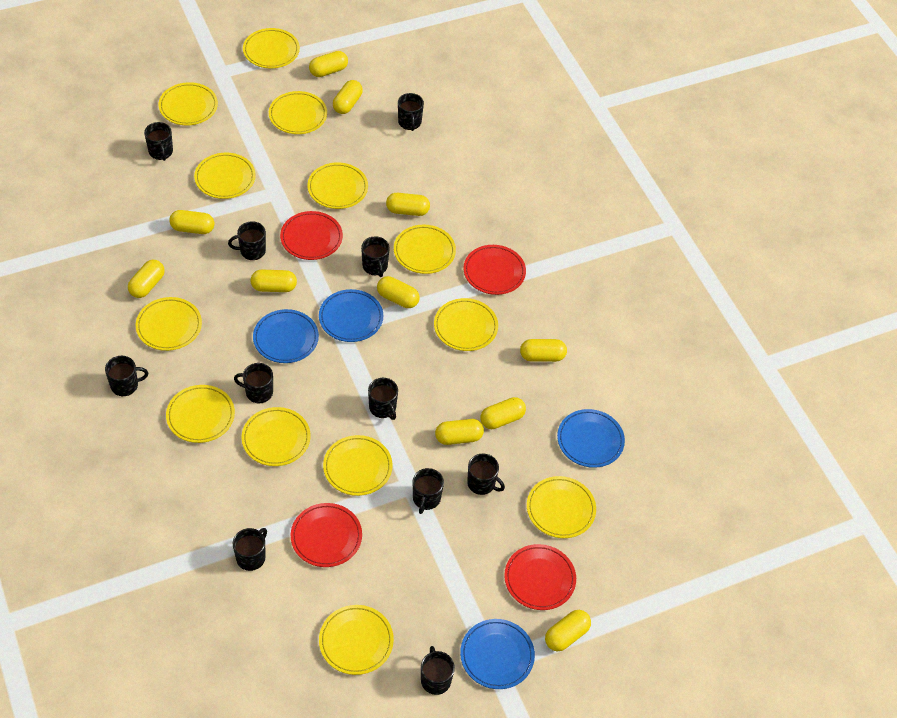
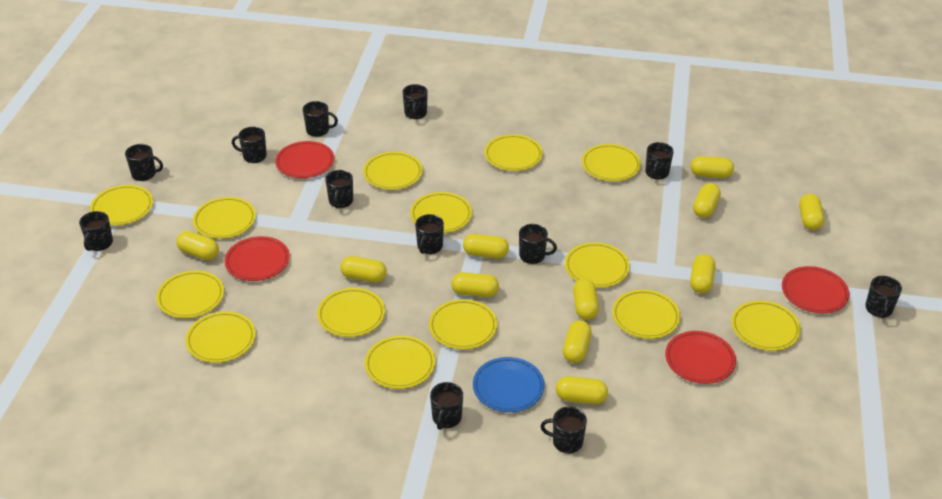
black mug: 11 -> 12
blue plate: 4 -> 1
yellow plate: 13 -> 14

